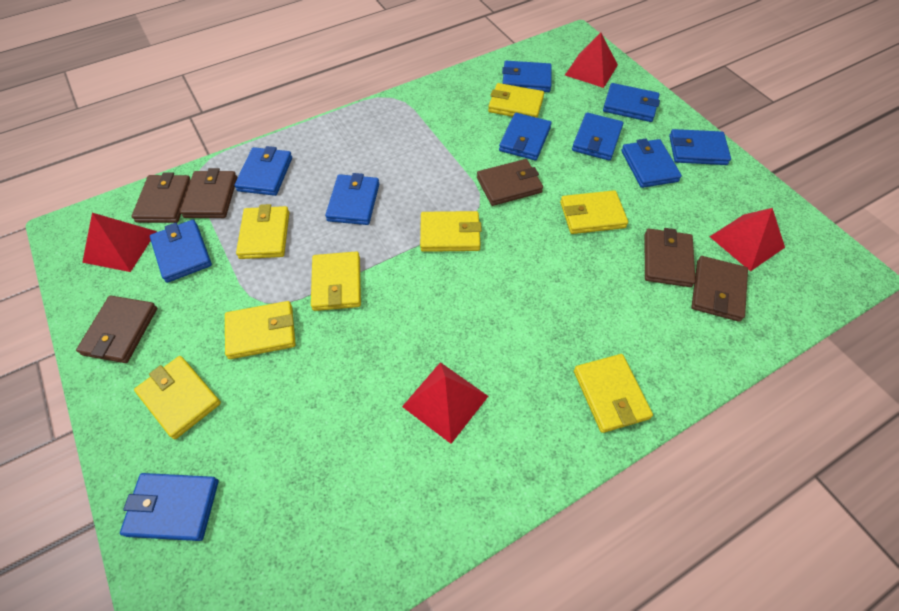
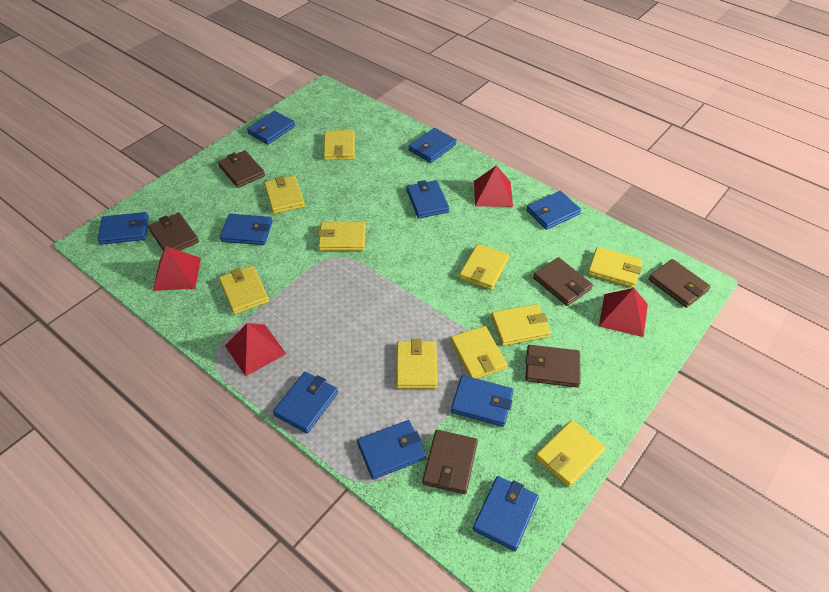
yellow wallet: 8 -> 10

